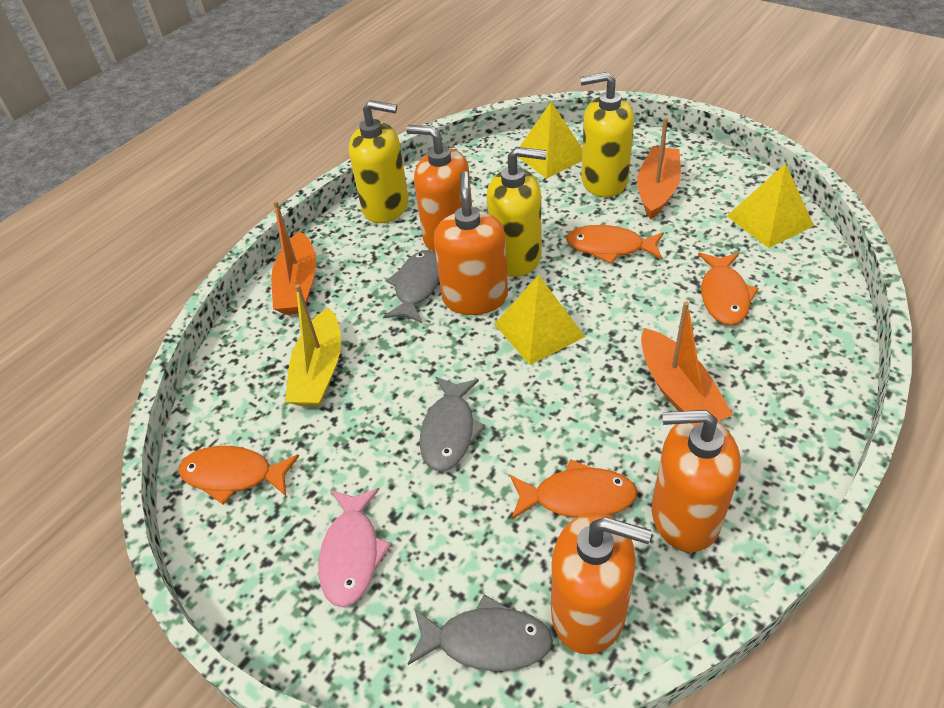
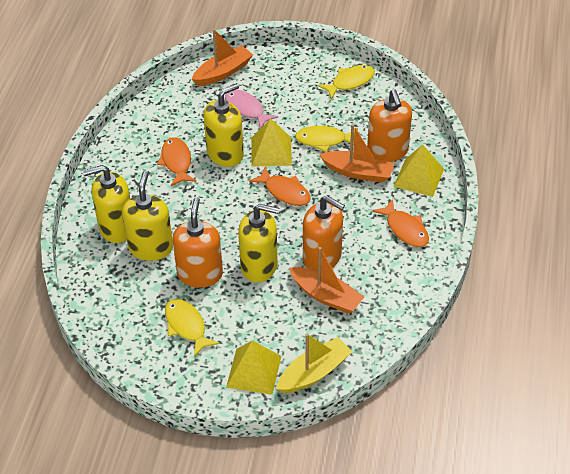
grey fish: 3 -> 0
orange fish: 4 -> 3
orange soap dispenser: 4 -> 3
yellow fish: 0 -> 3
yellow soap dispenser: 3 -> 4

